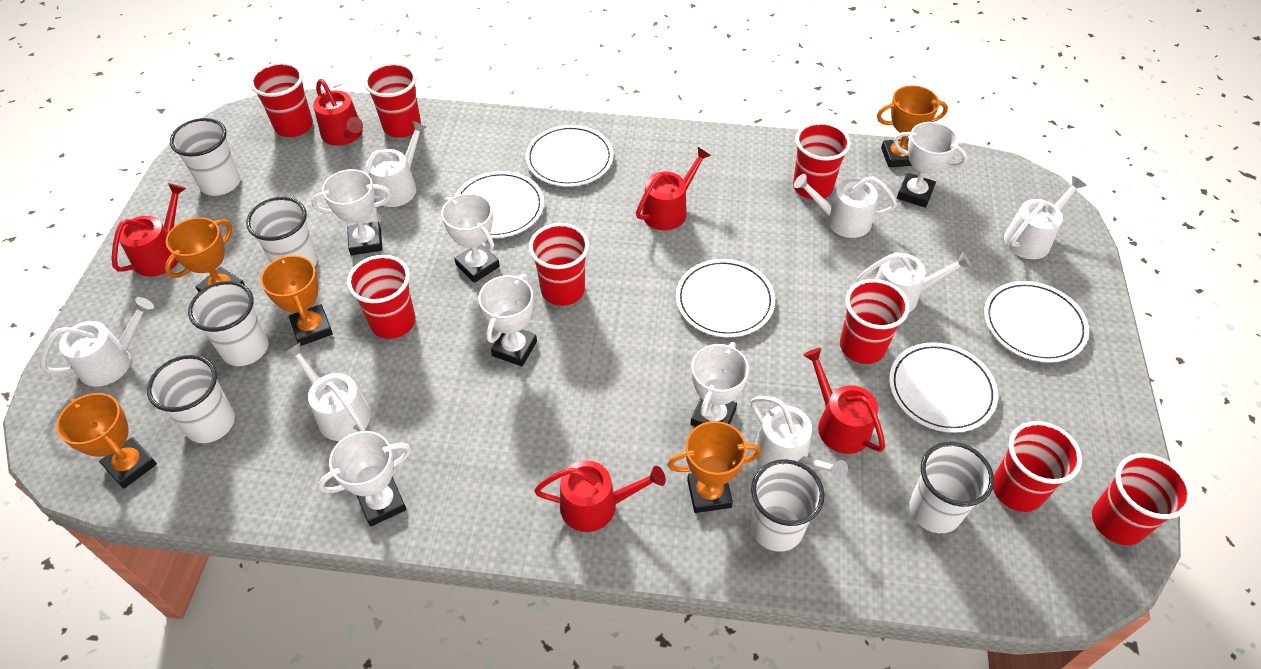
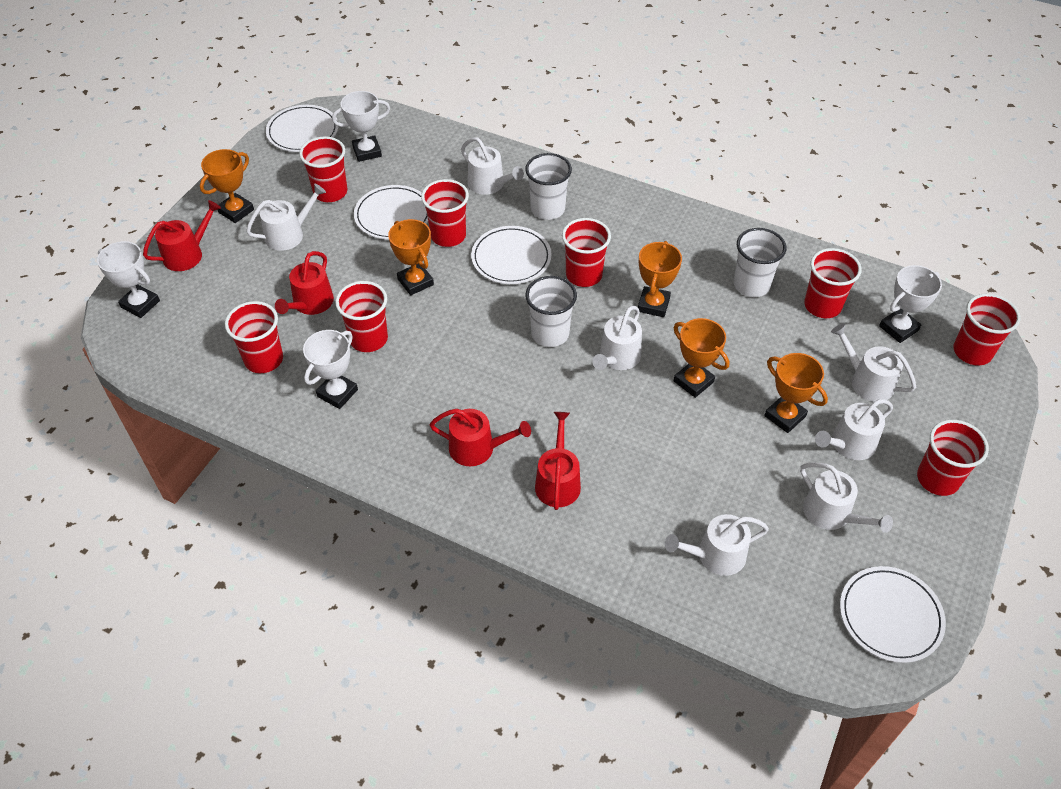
red watering can: 5 -> 4
white cup: 6 -> 3
white plate: 5 -> 4
white trophy: 6 -> 4

